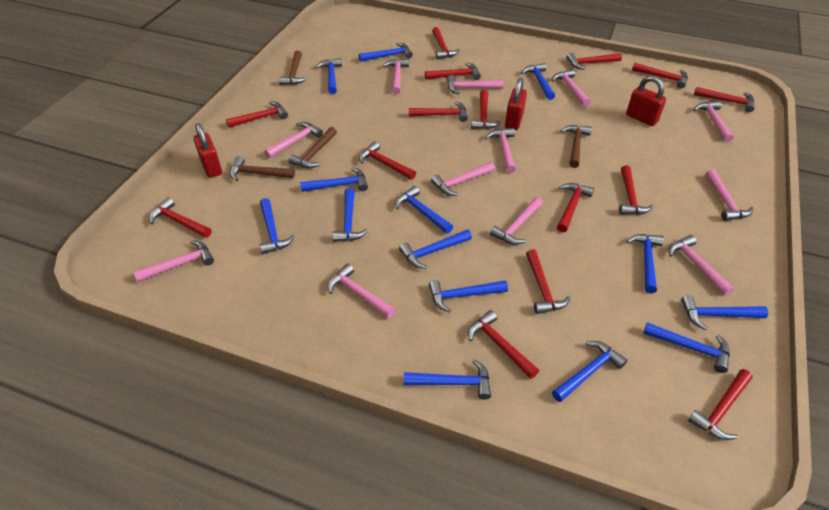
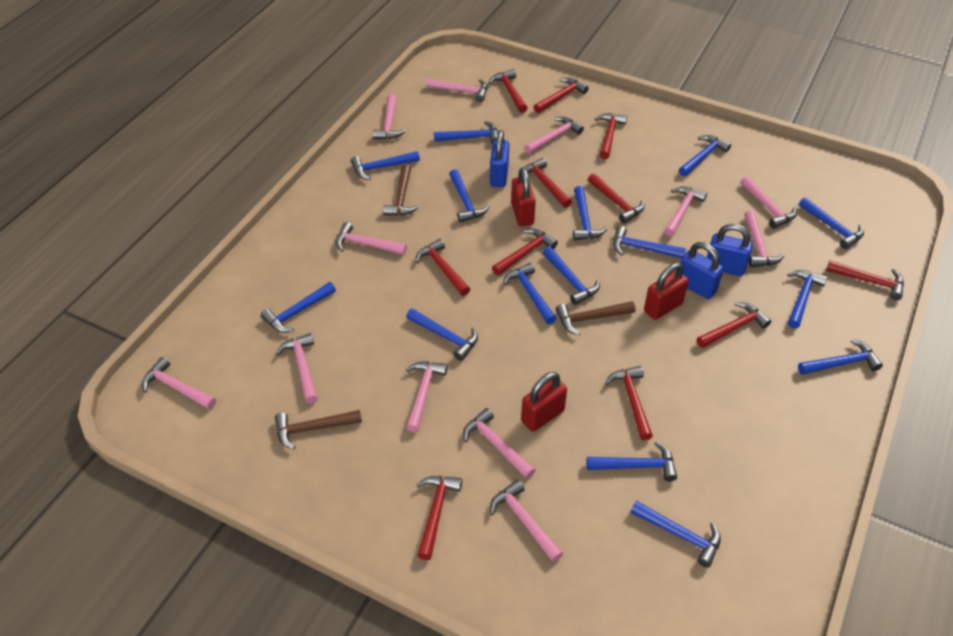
blue hammer: 14 -> 15
blue padlock: 0 -> 3
brown hammer: 4 -> 3
red hammer: 15 -> 11

